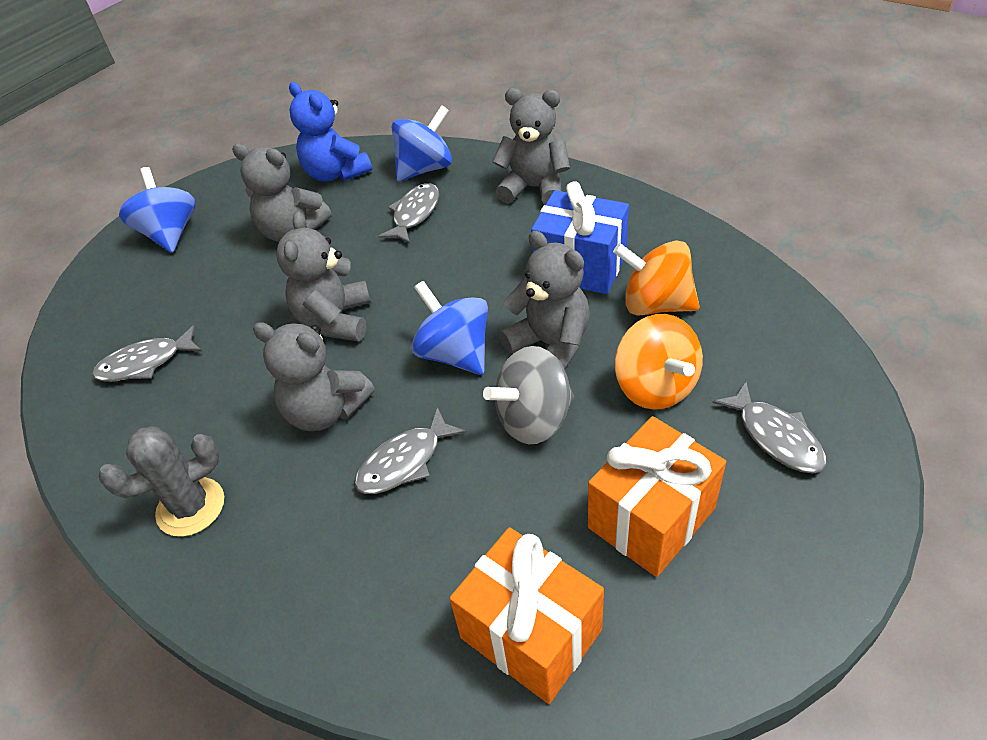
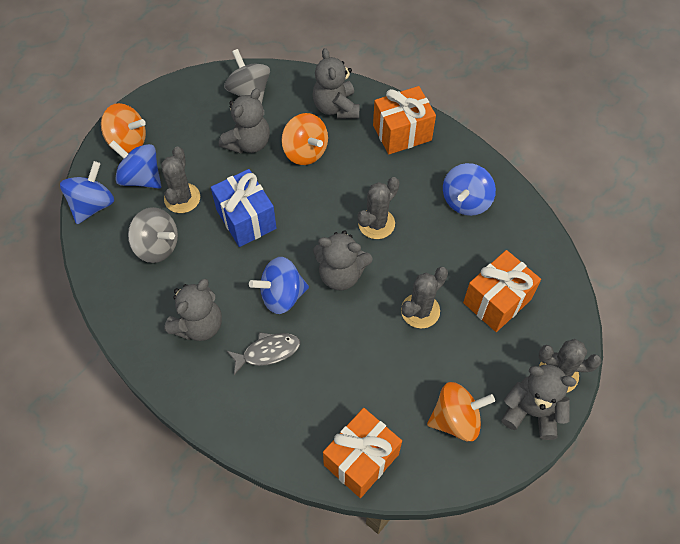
blue spinning top: 3 -> 4
blue teddy bear: 1 -> 0
grey cactus: 1 -> 4
grey fish: 4 -> 1
grey spinning top: 1 -> 2
orange gift: 2 -> 3
orange spinning top: 2 -> 3

